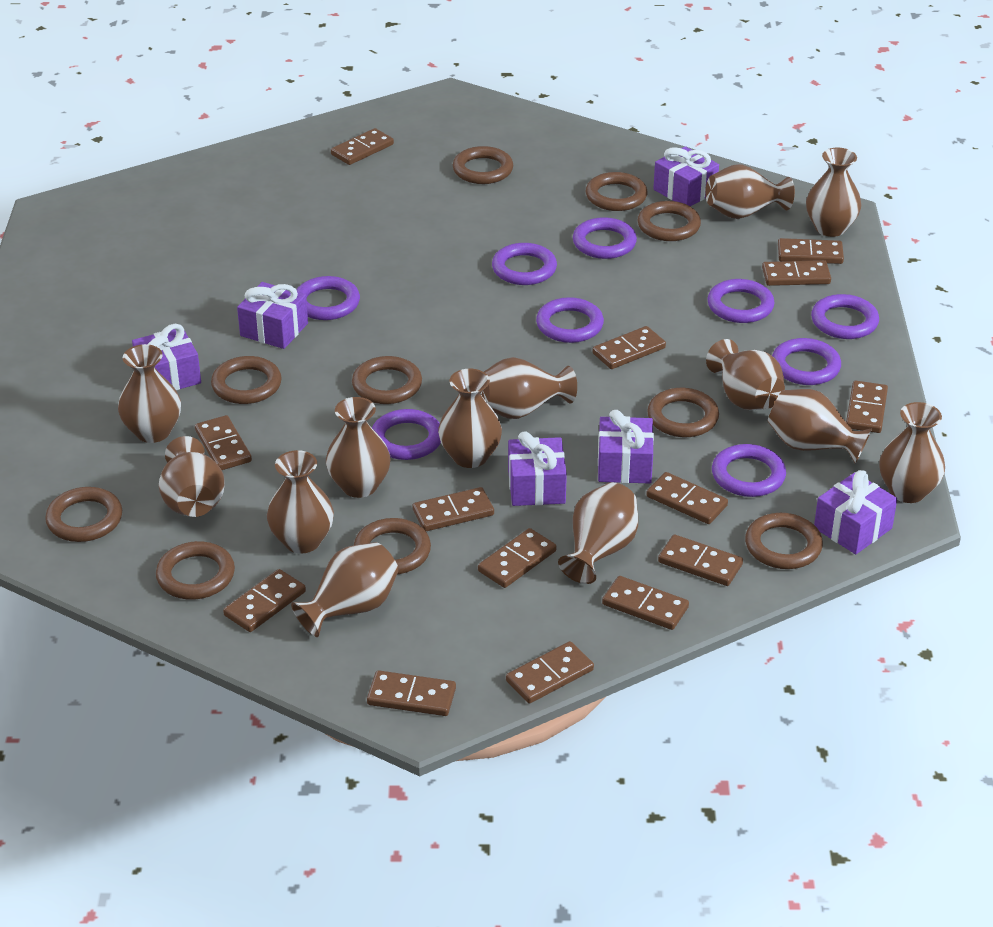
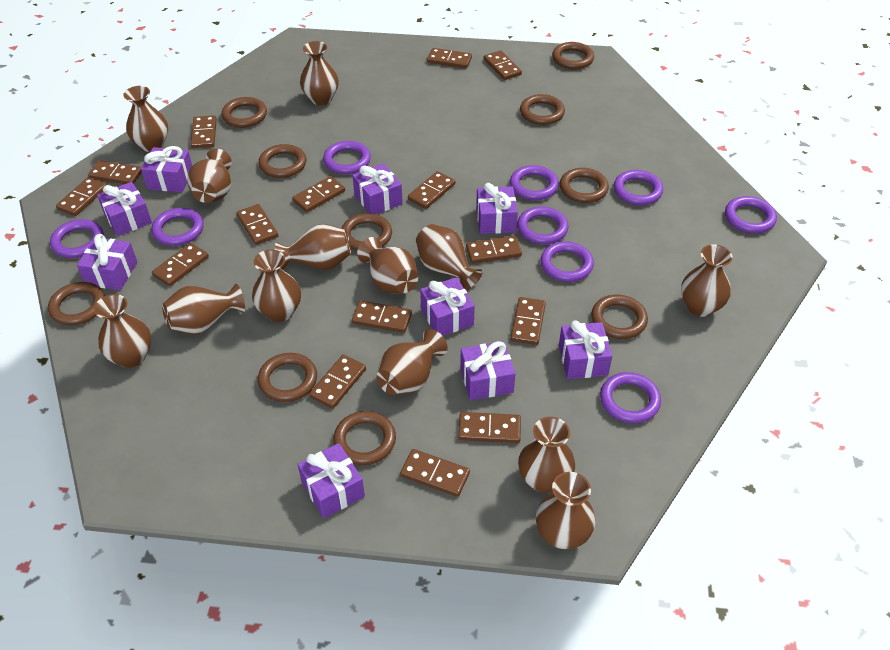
brown domino: 14 -> 15
purple gift: 6 -> 9

